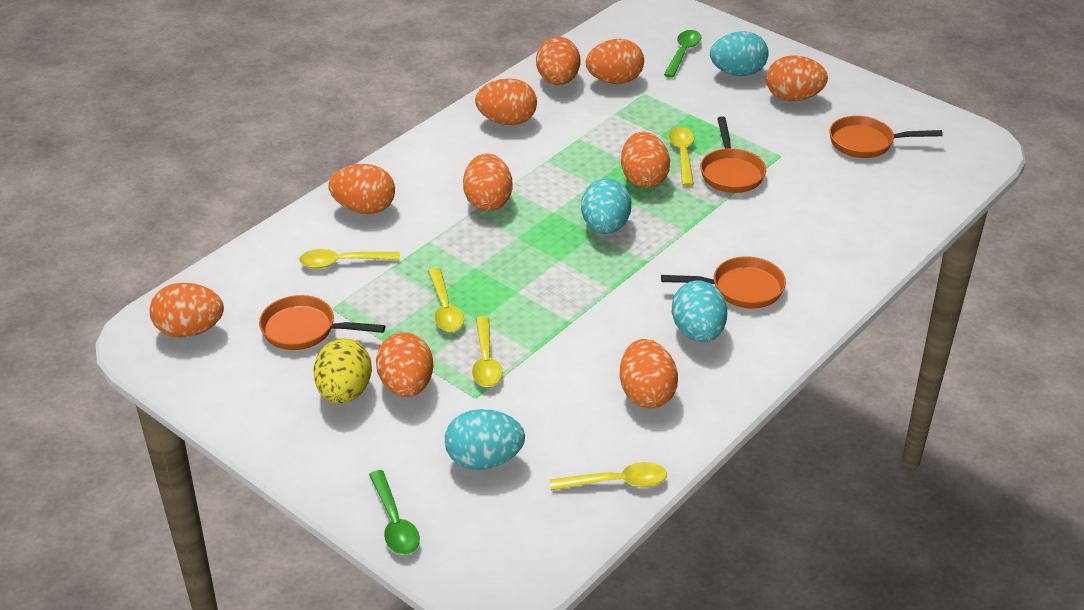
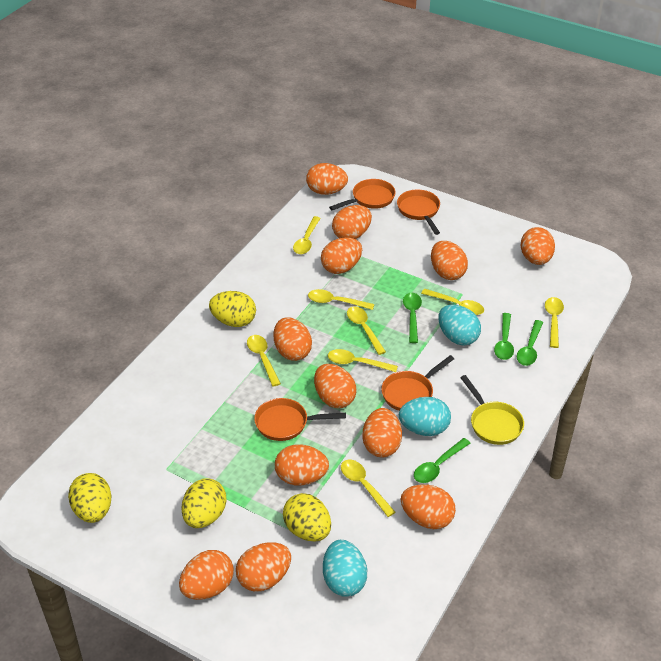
green spoon: 2 -> 4
orange egg: 10 -> 12
turquoise egg: 4 -> 3
yellow egg: 1 -> 4
yellow pan: 0 -> 1
yellow spoon: 5 -> 8

